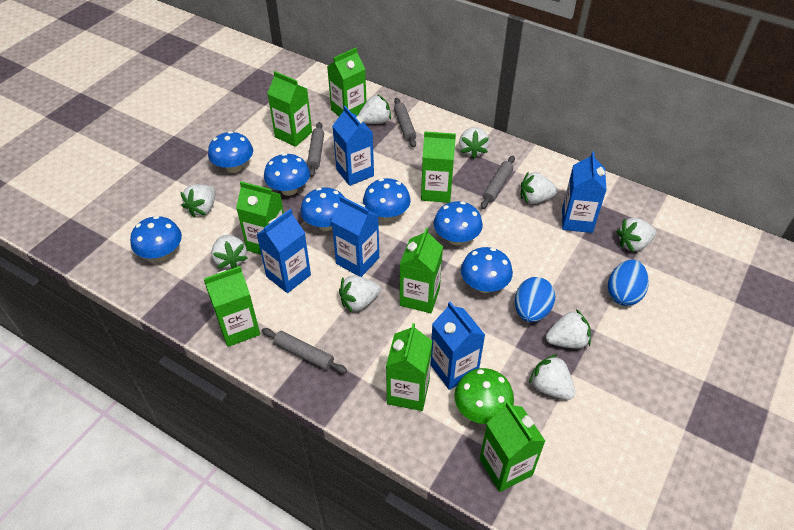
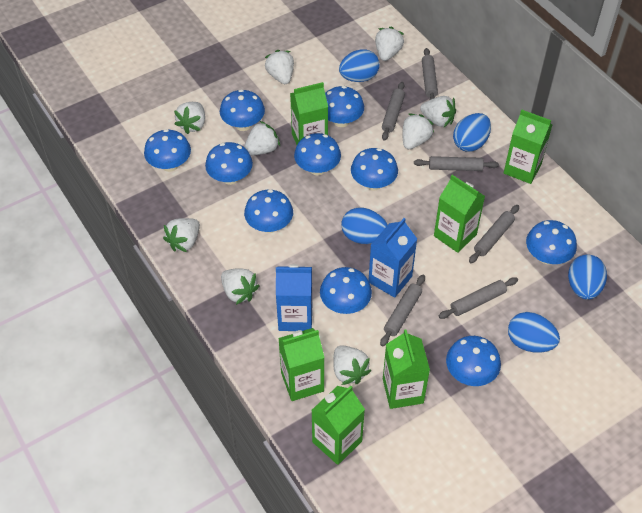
blue carton: 5 -> 2
blue egg: 2 -> 5
blue mushroom: 7 -> 10
green carton: 8 -> 6
green mushroom: 1 -> 0
grey rolling pin: 4 -> 6

